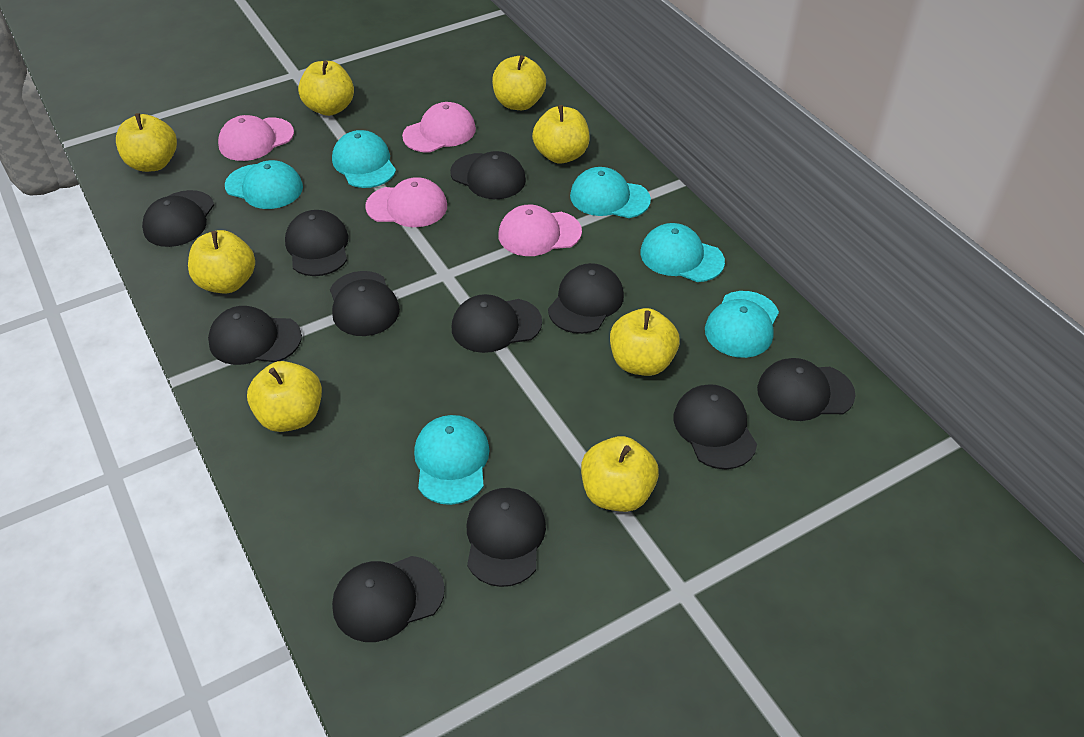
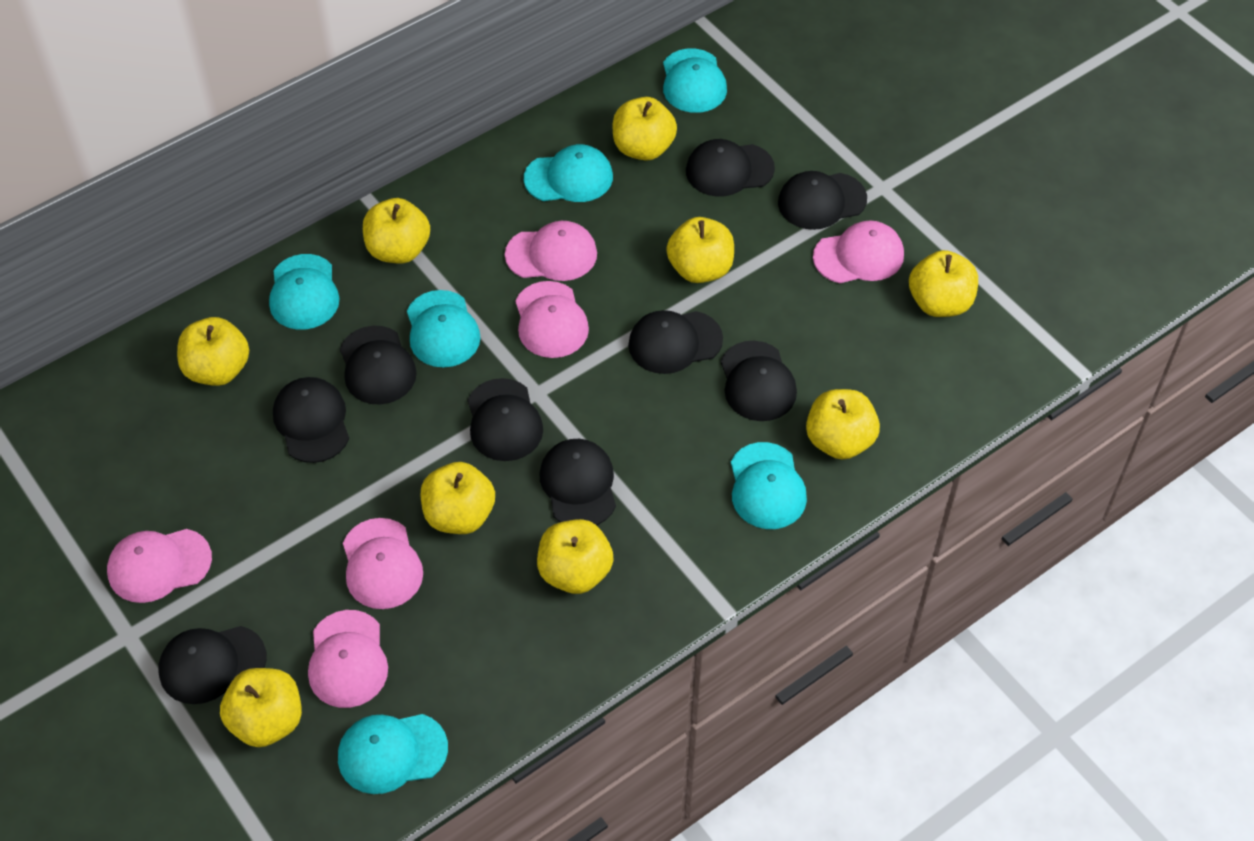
black cap: 11 -> 9
pink cap: 4 -> 6
yellow apple: 8 -> 9

